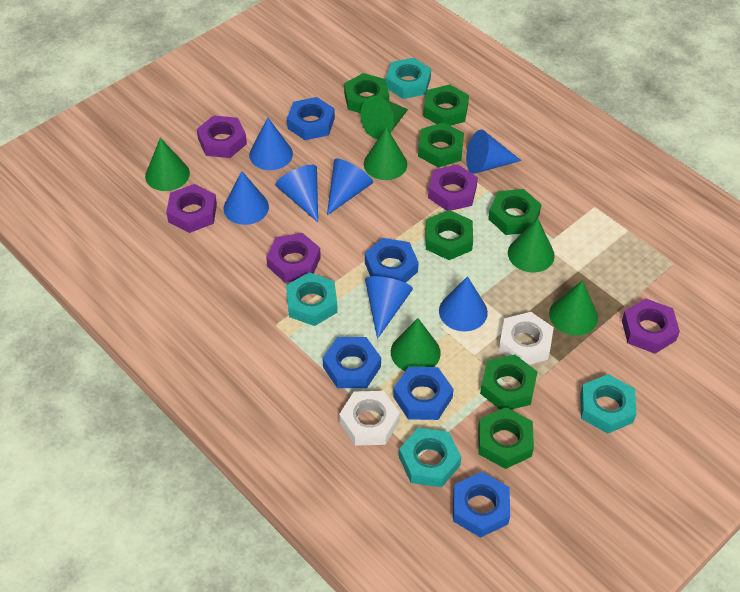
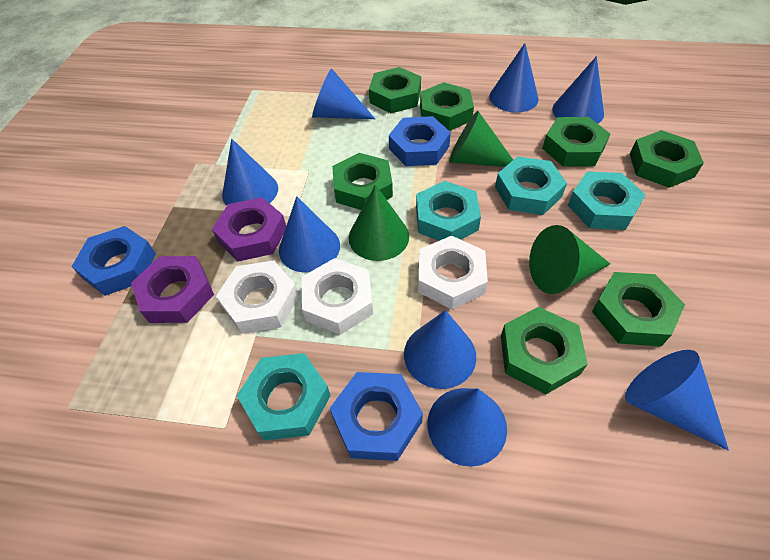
blue cone: 7 -> 8
blue nut: 5 -> 3
green cone: 6 -> 3
purple nut: 5 -> 2
white nut: 2 -> 3

